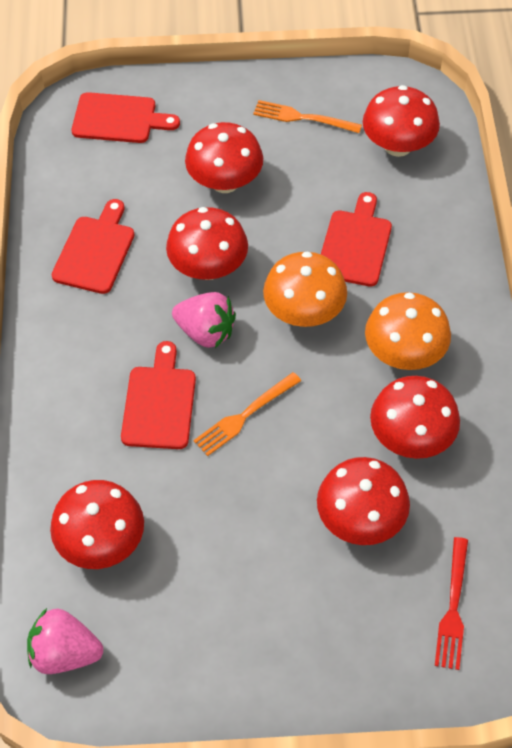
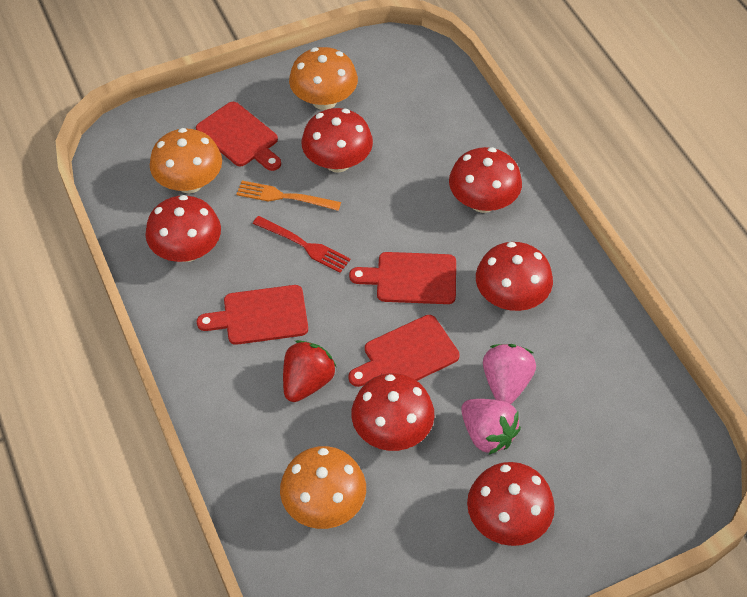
orange fork: 2 -> 1
orange mushroom: 2 -> 3
red strawberry: 0 -> 1

